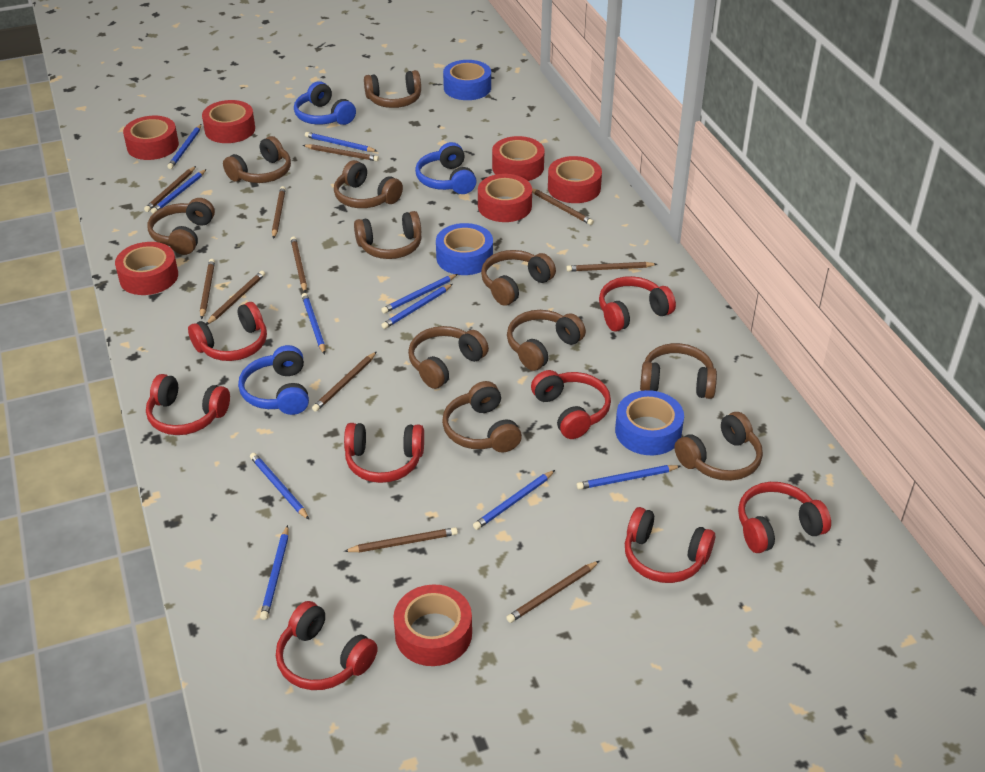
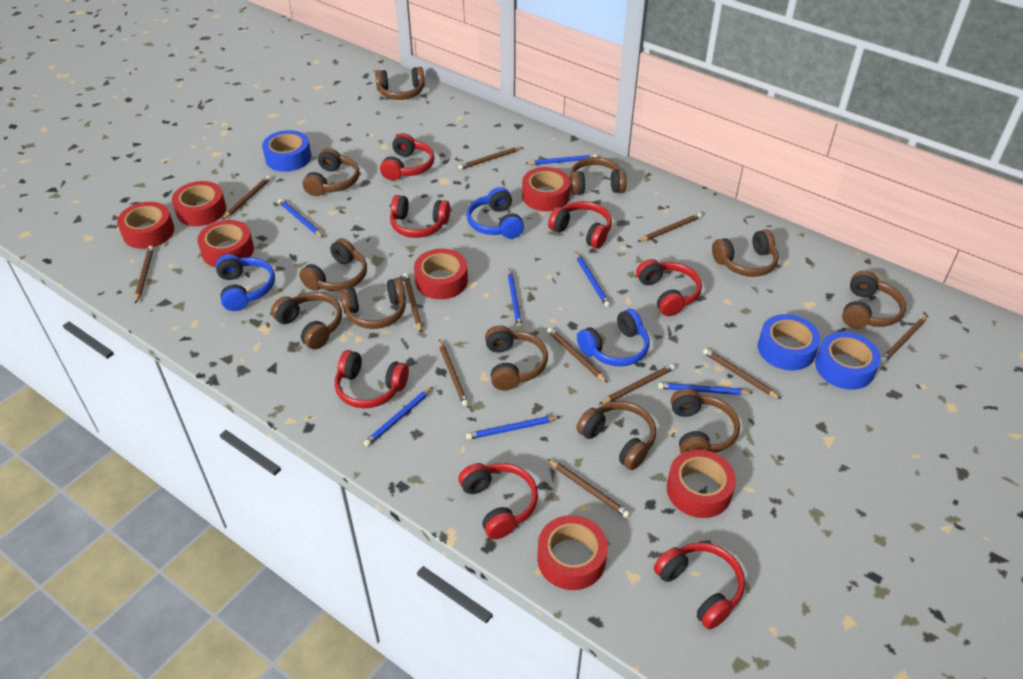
blue pencil: 10 -> 7
red headphones: 8 -> 7

